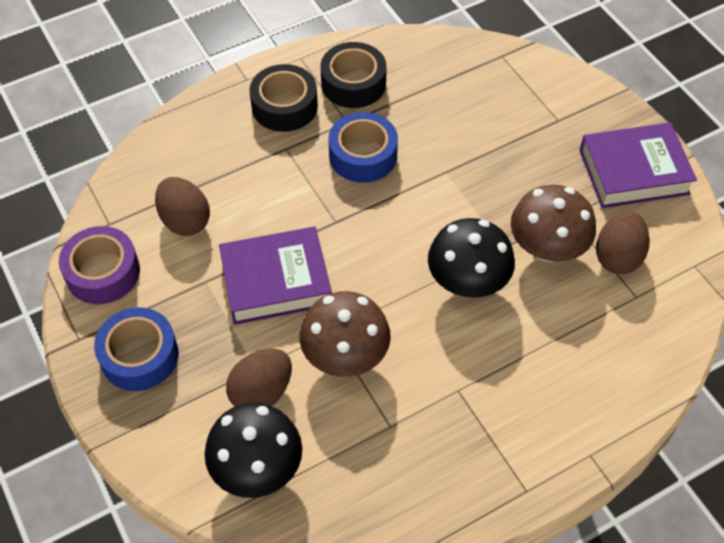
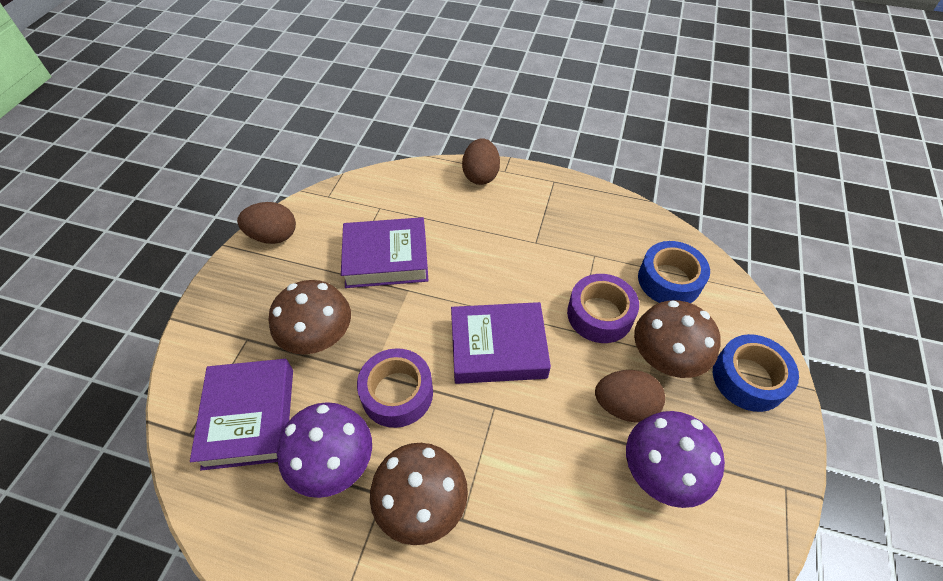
black mushroom: 2 -> 0
black tape: 2 -> 0
brown mushroom: 2 -> 3
purple book: 2 -> 3
purple mushroom: 0 -> 2
purple tape: 1 -> 2

